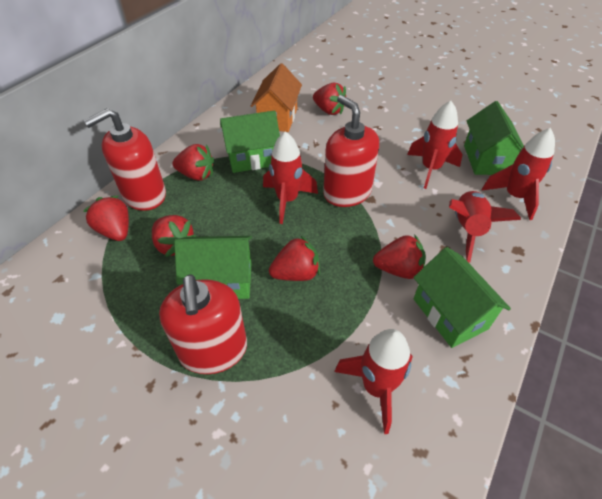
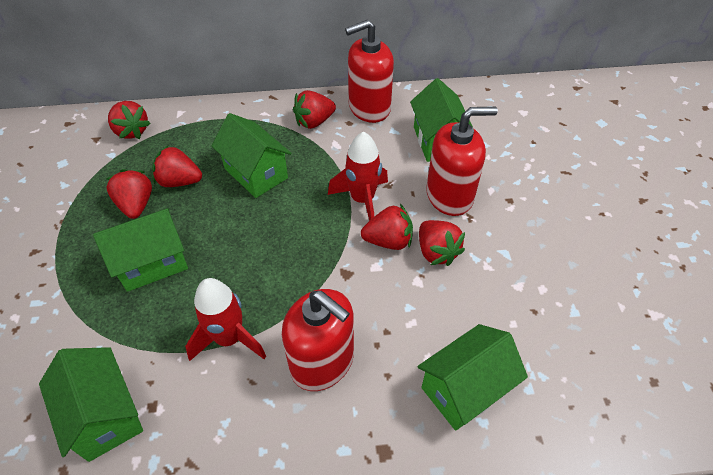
green house: 4 -> 5
orange house: 1 -> 0
red rocket: 5 -> 2

